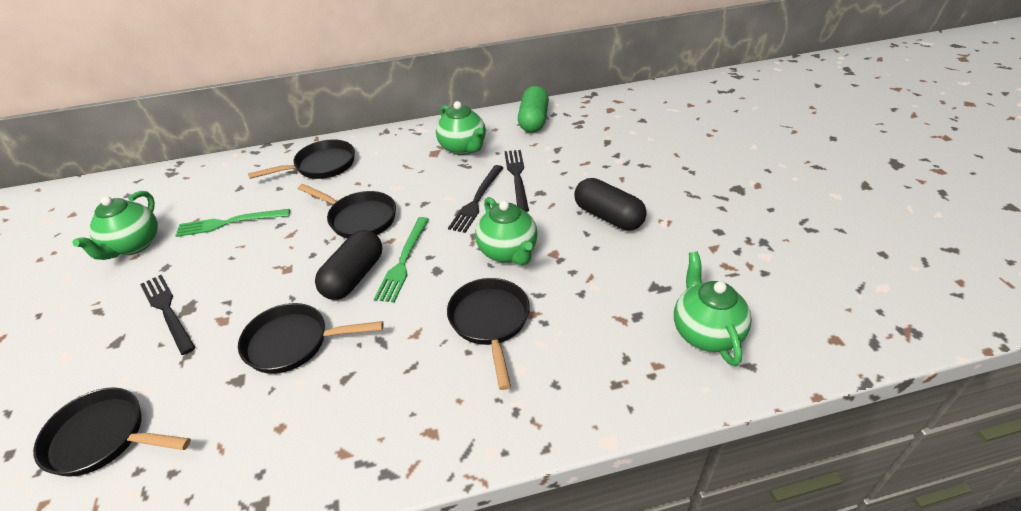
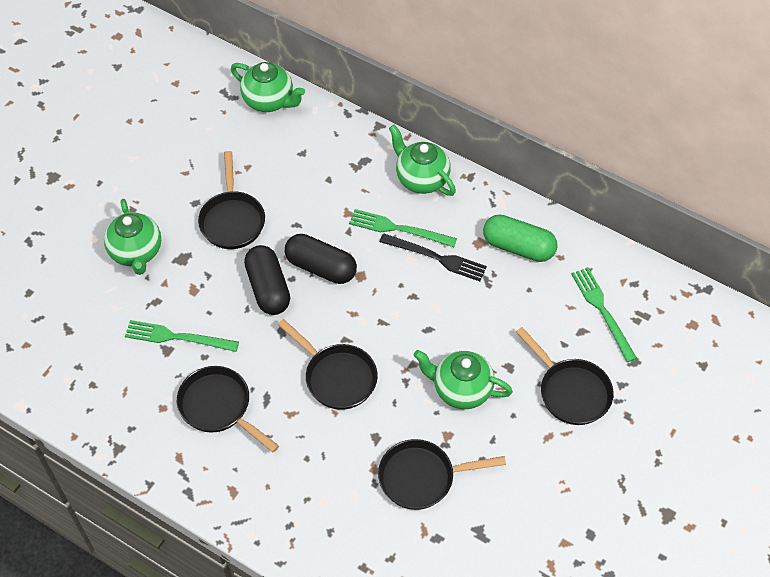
black fork: 3 -> 1
green fork: 2 -> 3

